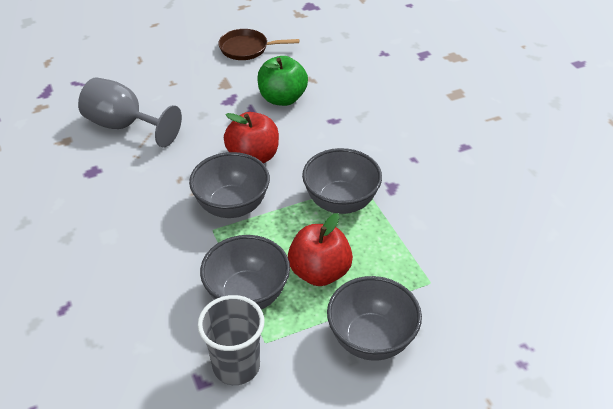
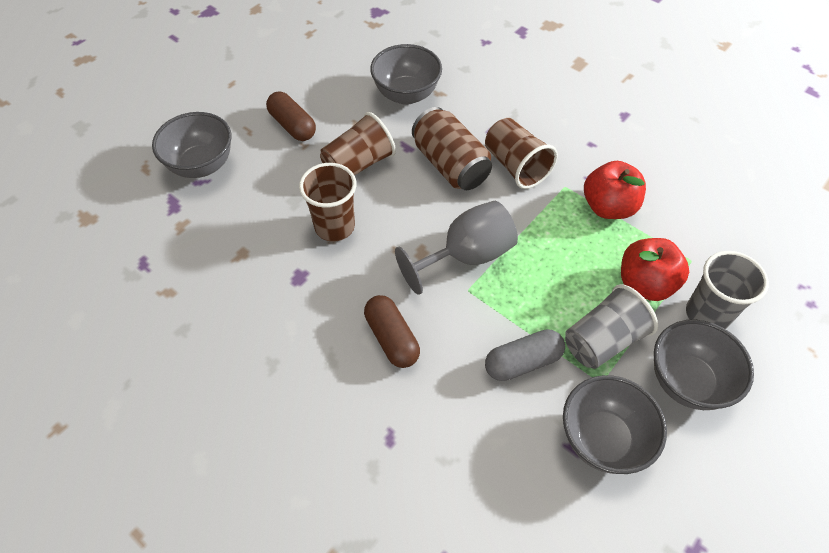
brown can: 0 -> 1
brown capsule: 0 -> 2
brown cup: 0 -> 3
brown pan: 1 -> 0
green apple: 1 -> 0
grey capsule: 0 -> 1
grey cup: 1 -> 2

